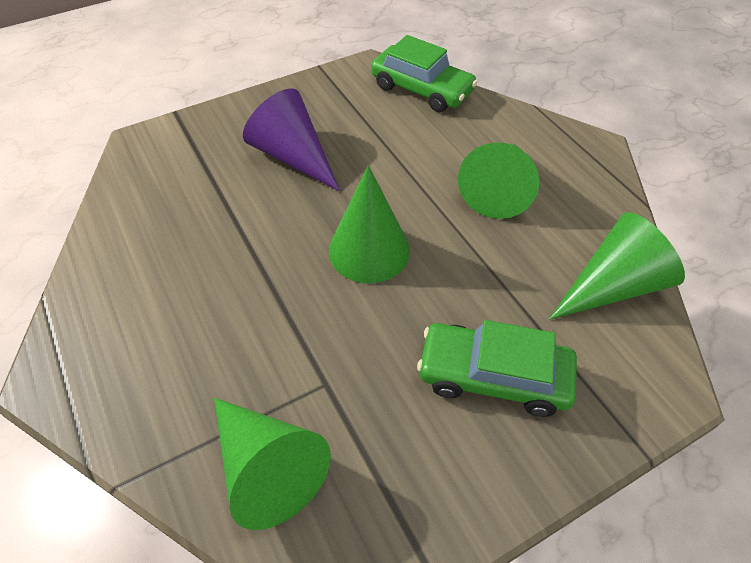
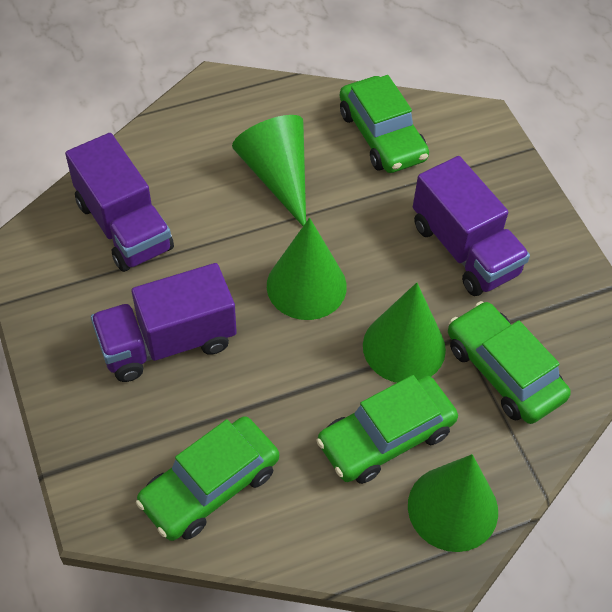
green car: 2 -> 4
purple cone: 1 -> 0
purple truck: 0 -> 3

